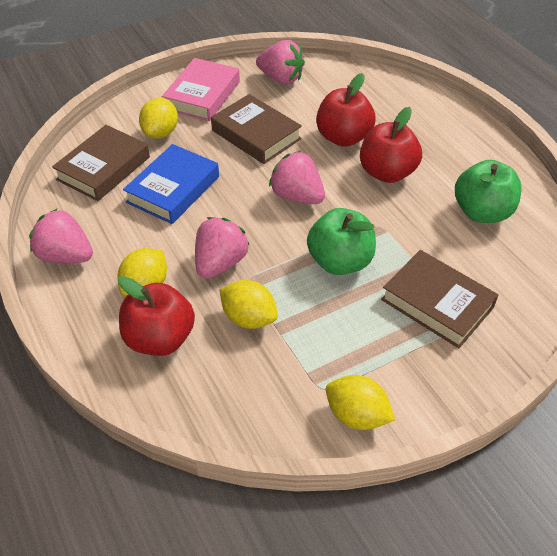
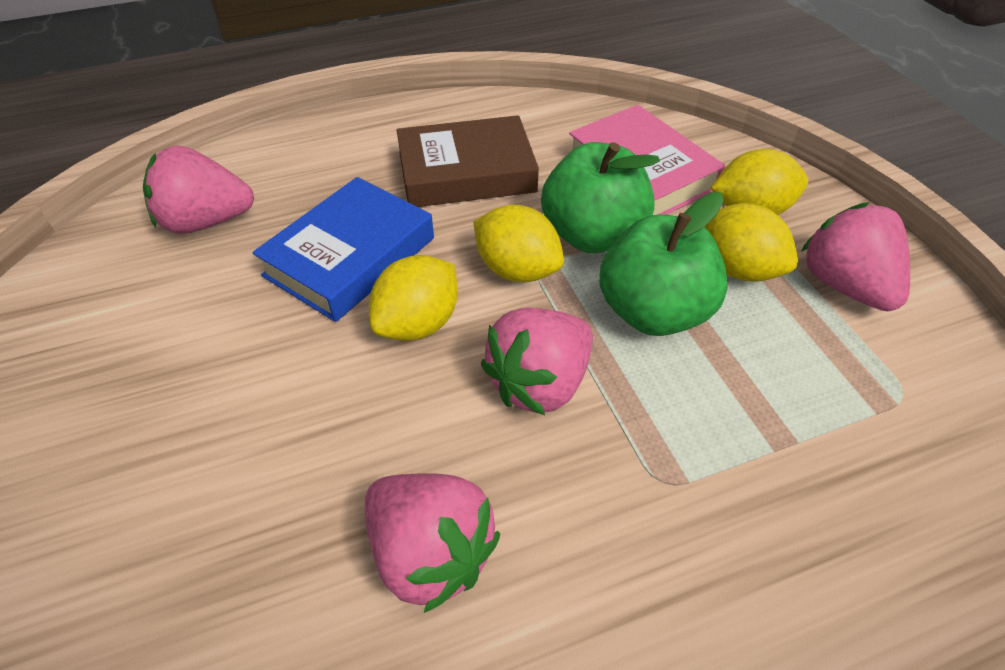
brown book: 3 -> 1
red apple: 3 -> 0

